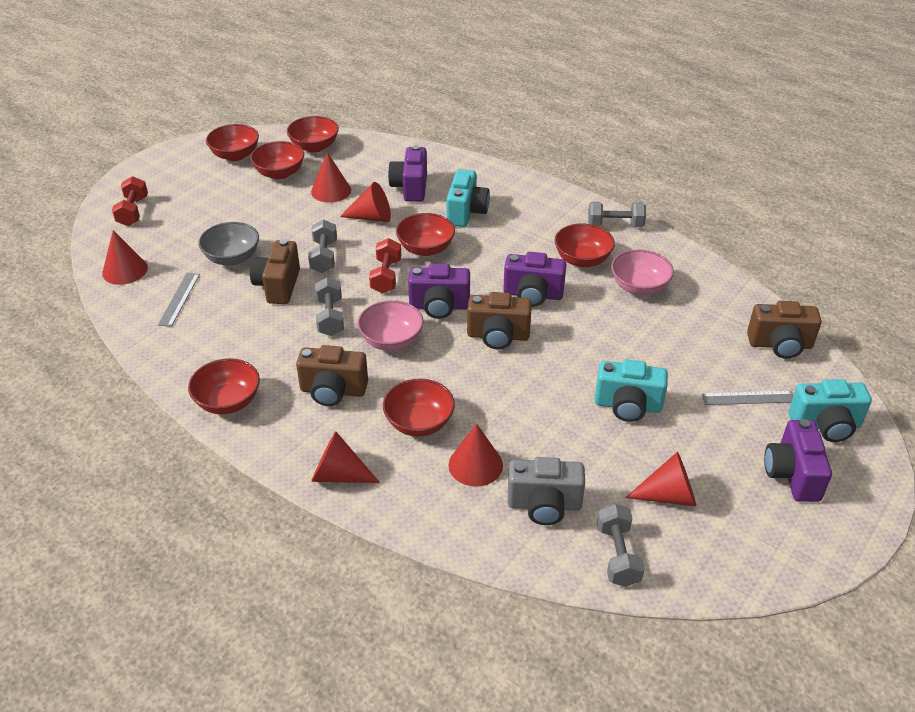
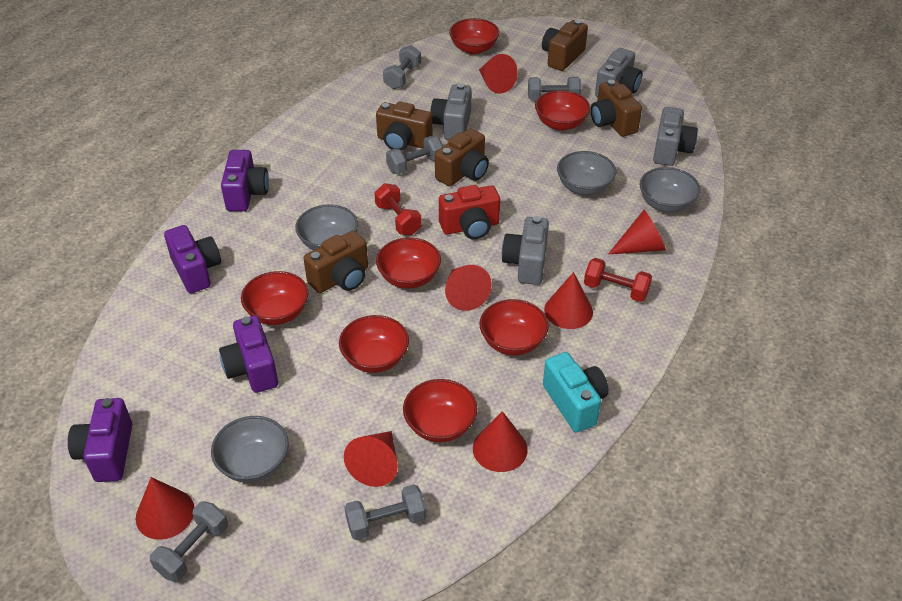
brown camera: 4 -> 5
grey bowl: 1 -> 4
grey camera: 1 -> 4
grey dumbbell: 4 -> 5
grey ruler: 2 -> 0
pink bowl: 2 -> 0
red camera: 0 -> 1
red cone: 6 -> 7
turquoise camera: 3 -> 1

